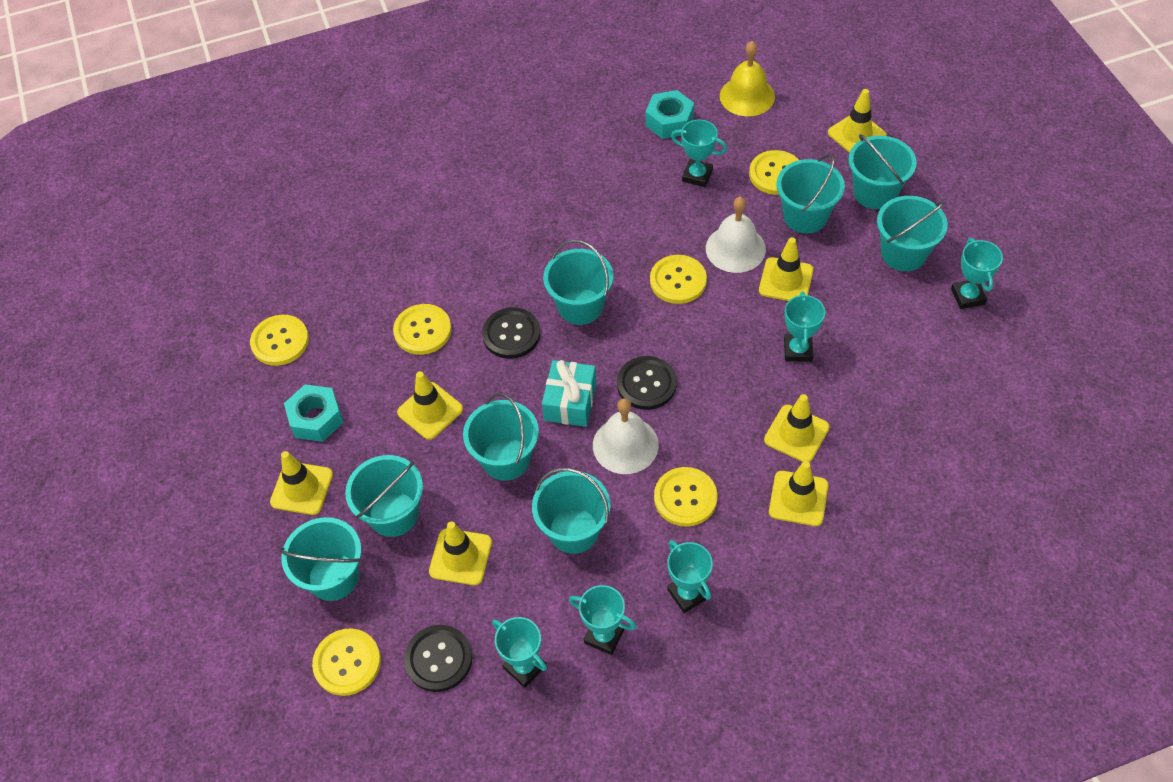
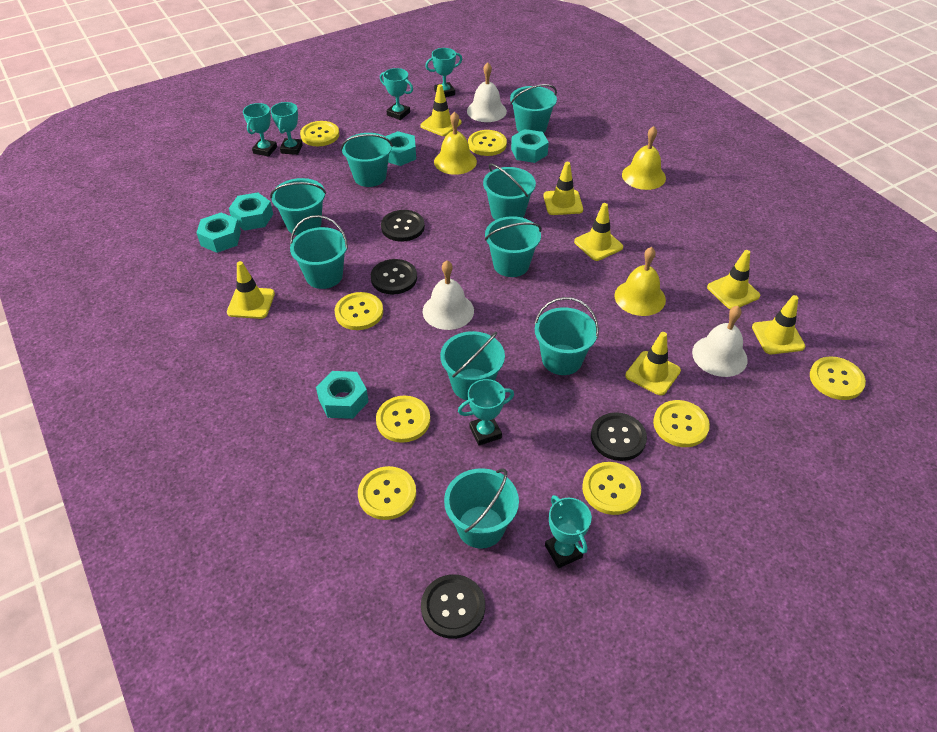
black button: 3 -> 4
turquoise bucket: 8 -> 9
turquoise gift: 1 -> 0
turquoise nut: 2 -> 5
white bell: 2 -> 3
yellow bell: 1 -> 3
yellow button: 6 -> 8

